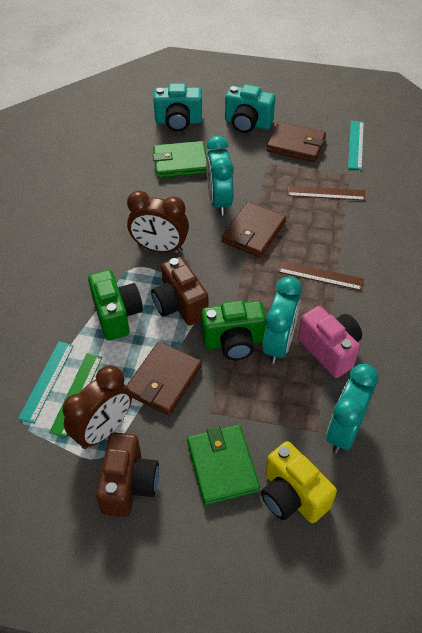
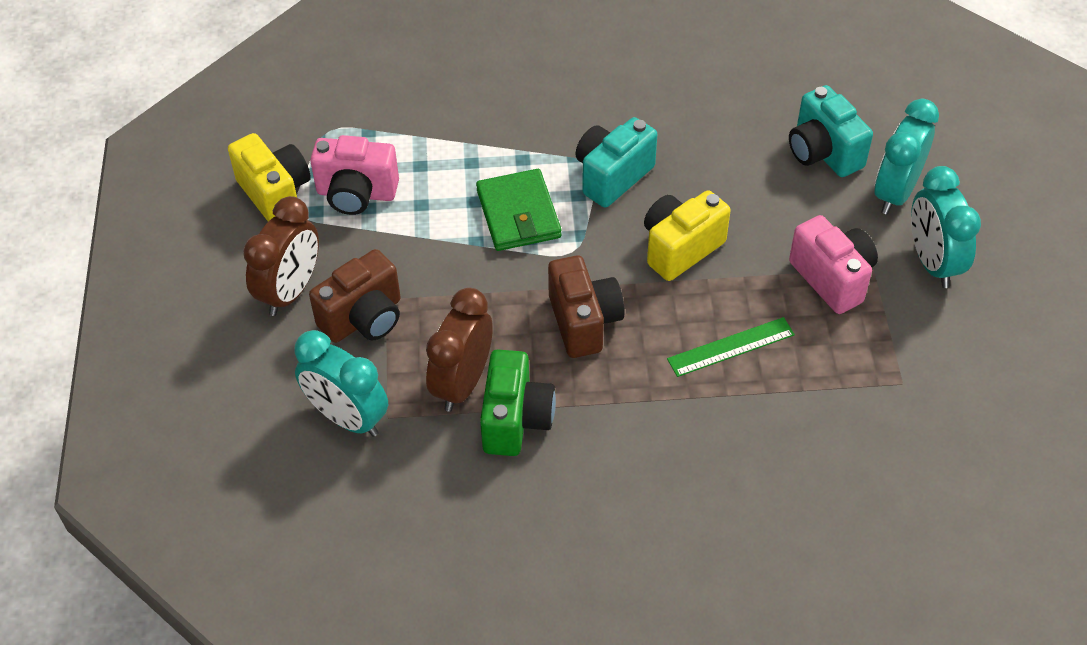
brown ruler: 2 -> 0
brown wallet: 3 -> 0
green camera: 2 -> 1
green wallet: 2 -> 1
pink camera: 1 -> 2
turquoise ruler: 2 -> 0
yellow camera: 1 -> 2

